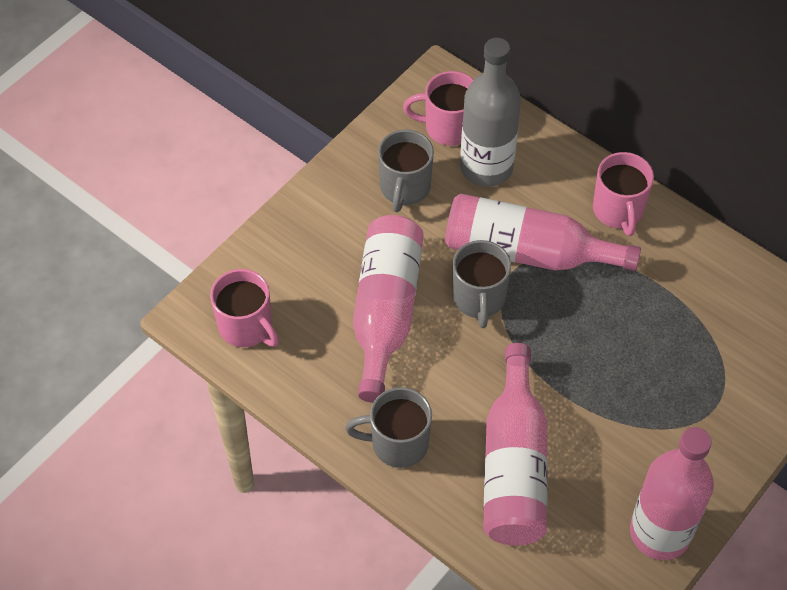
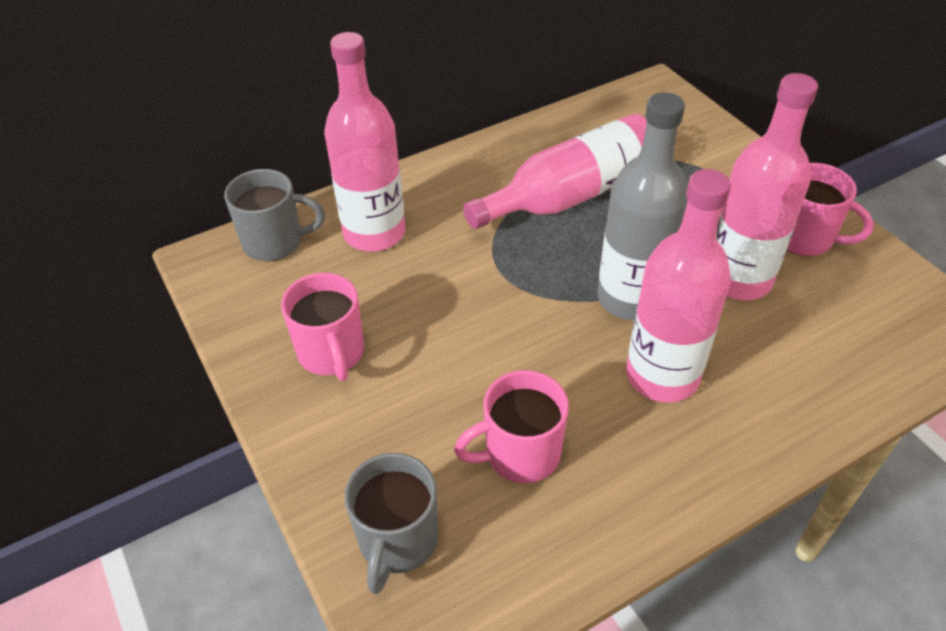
grey mug: 3 -> 2

